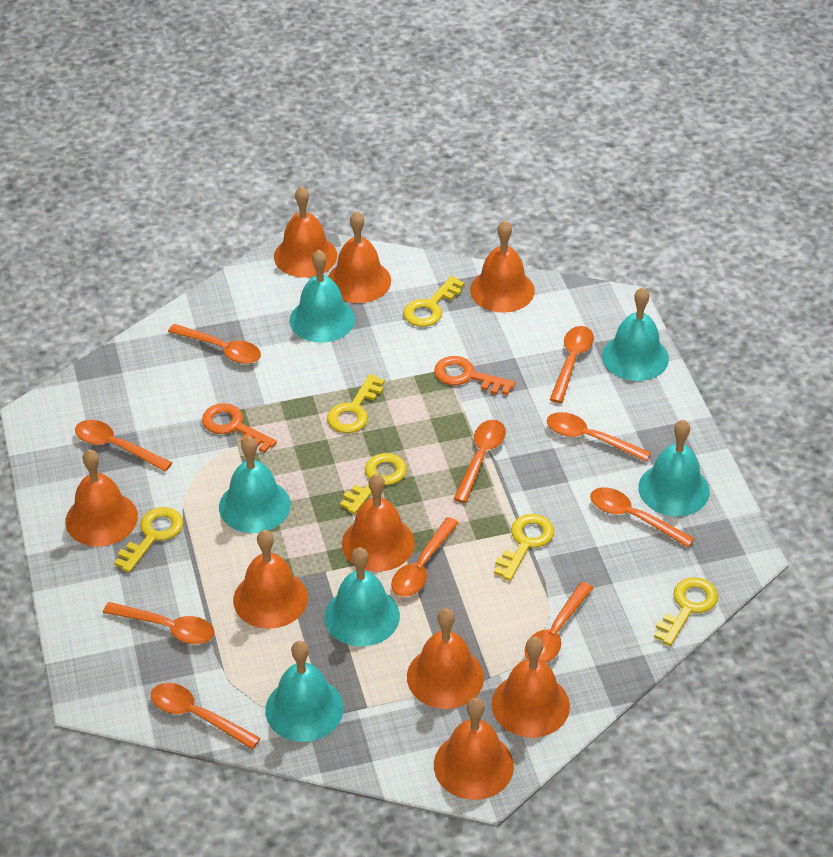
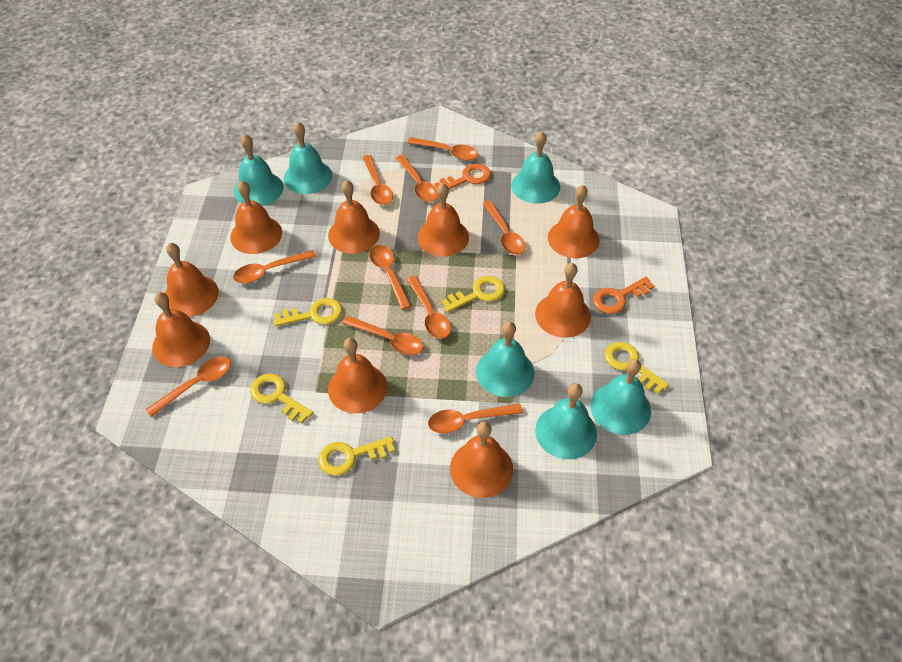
yellow key: 6 -> 5

